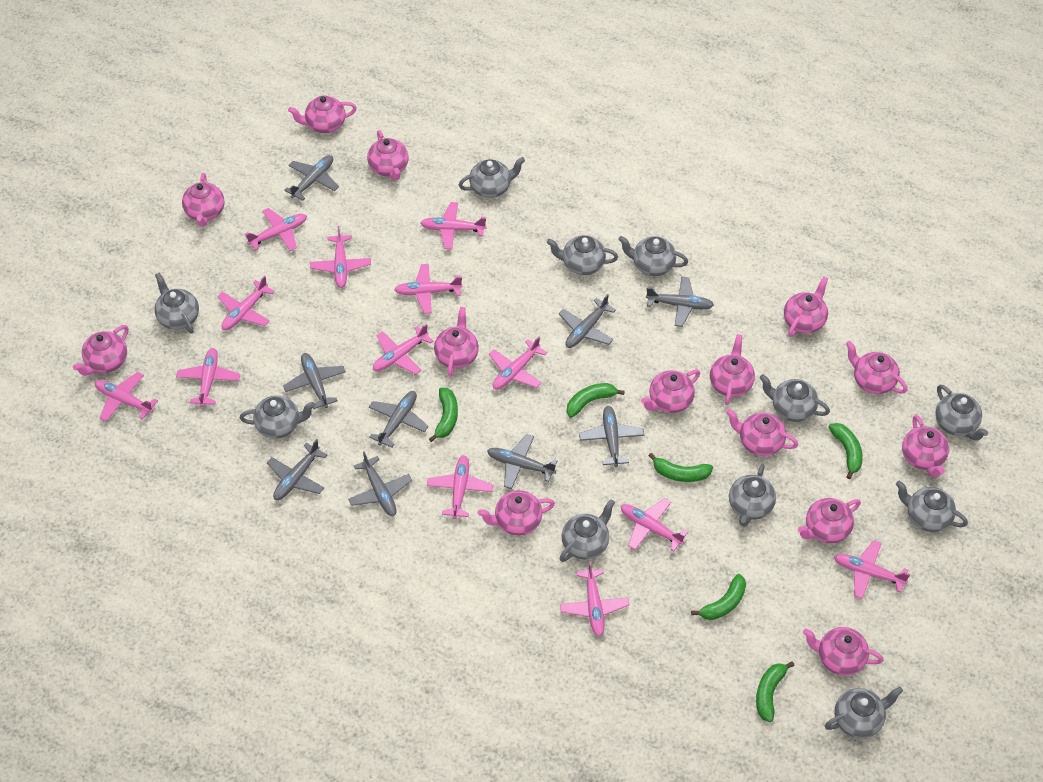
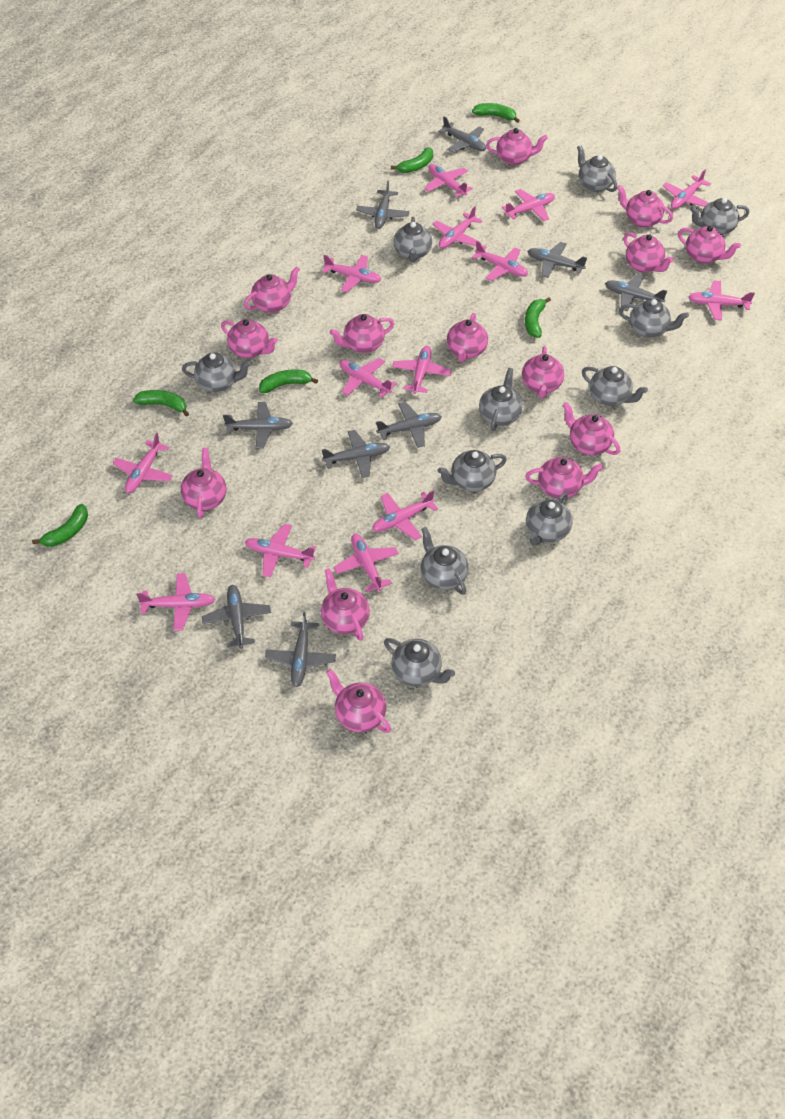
pink plane: 13 -> 14

